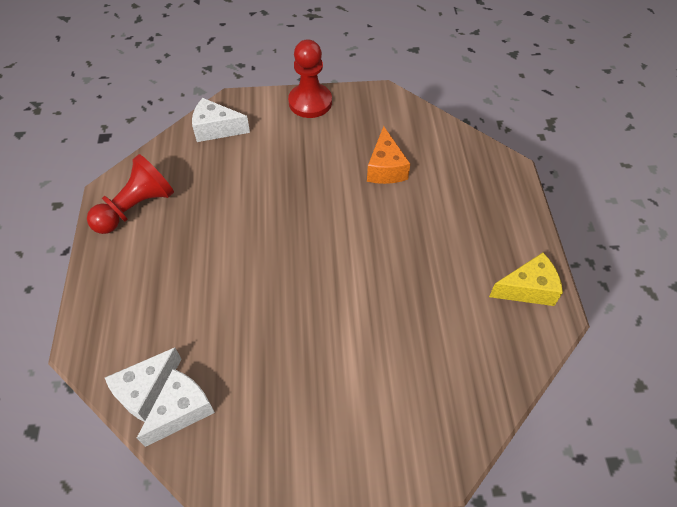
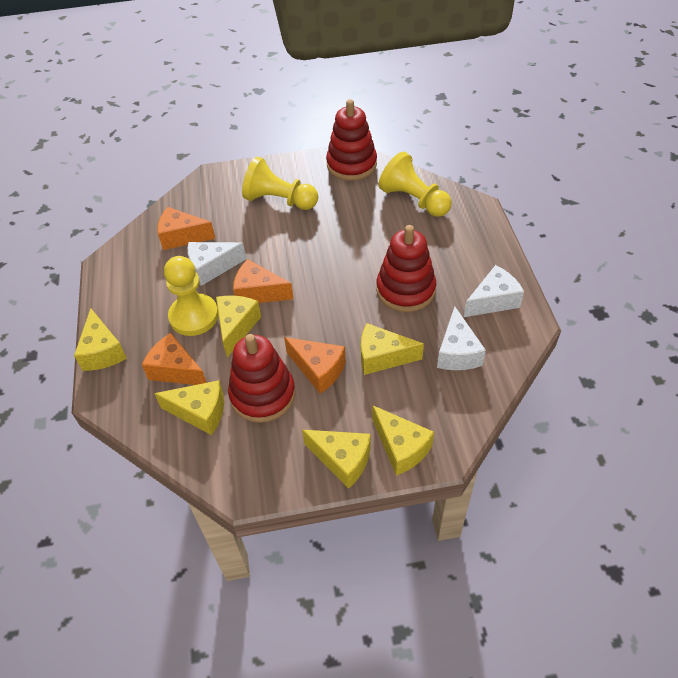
orange cheese: 1 -> 4
red pawn: 2 -> 0
red stacking toy: 0 -> 3
yellow cheese: 1 -> 6
yellow pawn: 0 -> 3

